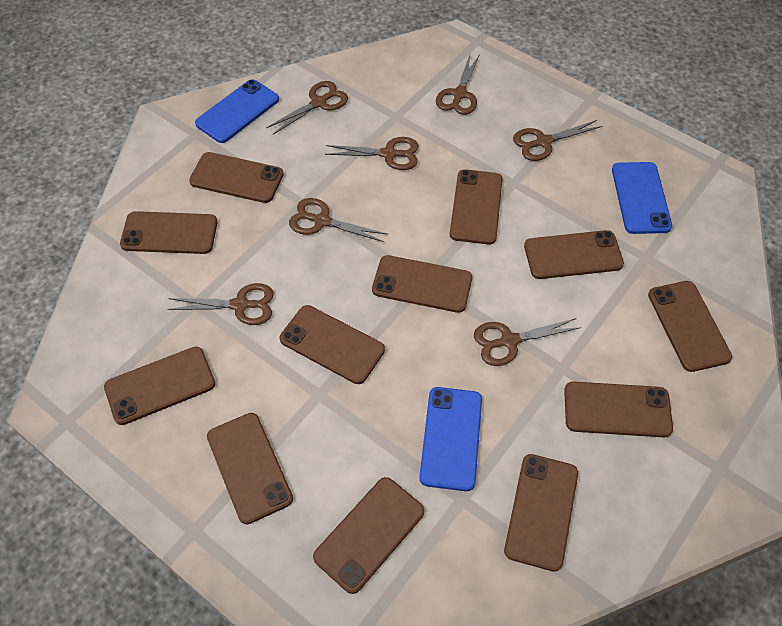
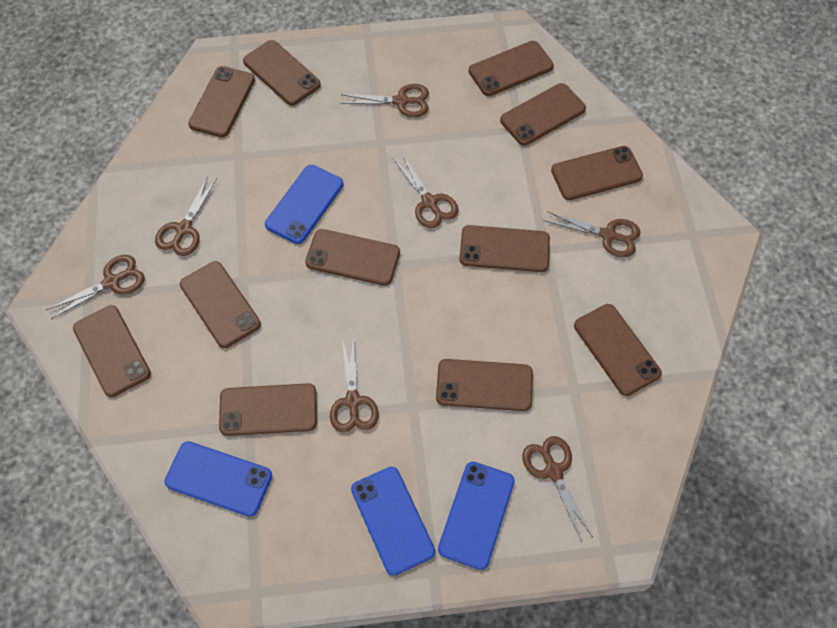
blue phone: 3 -> 4

